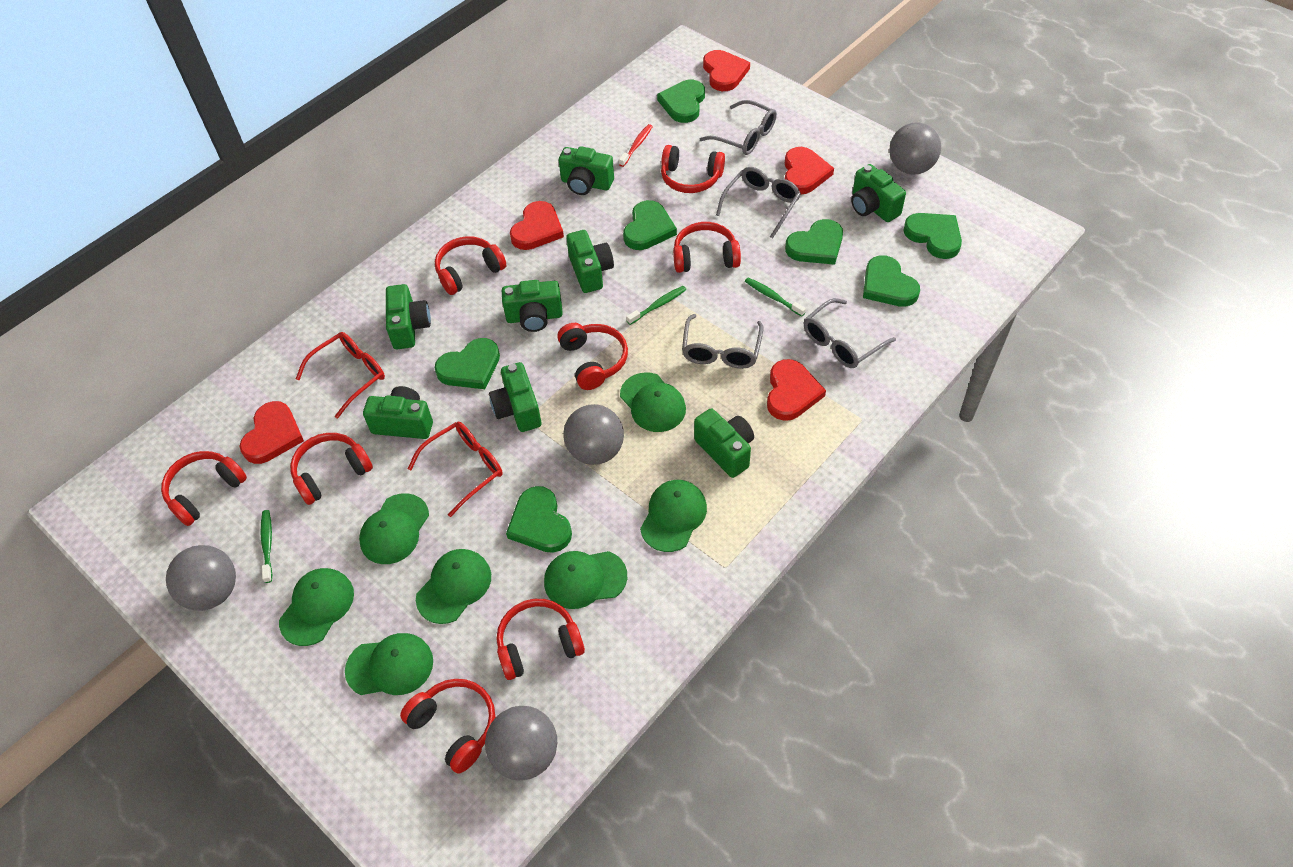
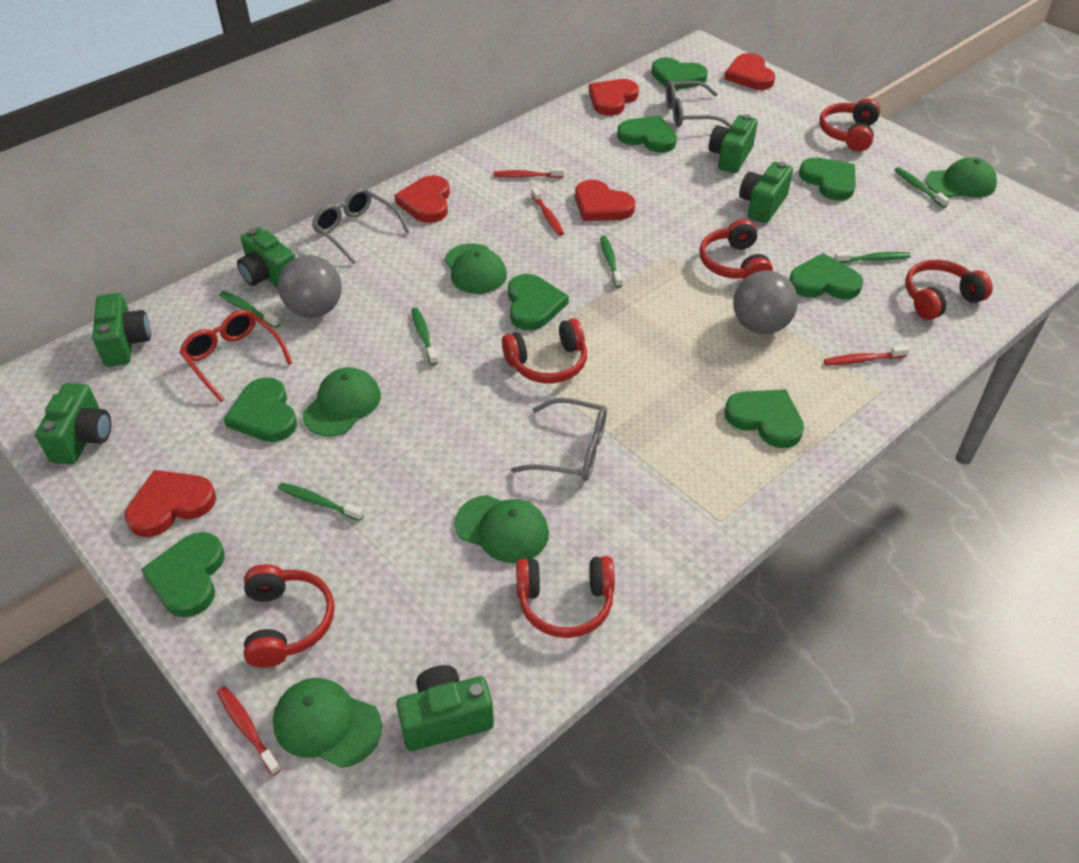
green camera: 8 -> 6
green cap: 7 -> 5
green heart: 7 -> 8
green toothbrush: 3 -> 6
grey ball: 4 -> 2
grey glasses: 4 -> 3
red glasses: 2 -> 1
red headphones: 8 -> 6
red toothbrush: 1 -> 4

